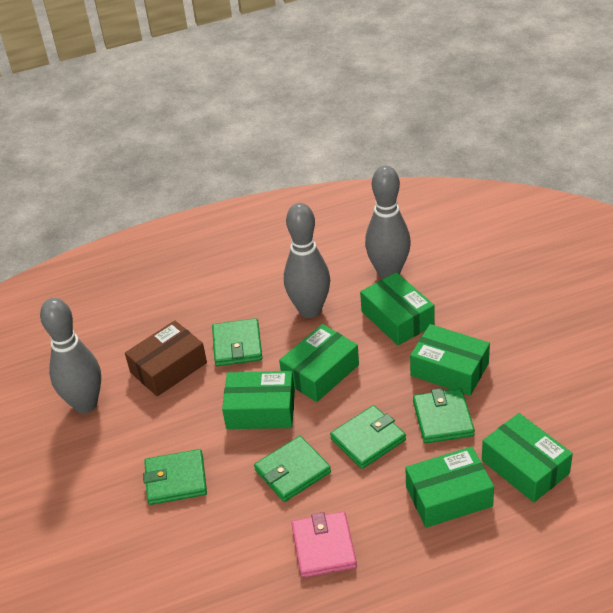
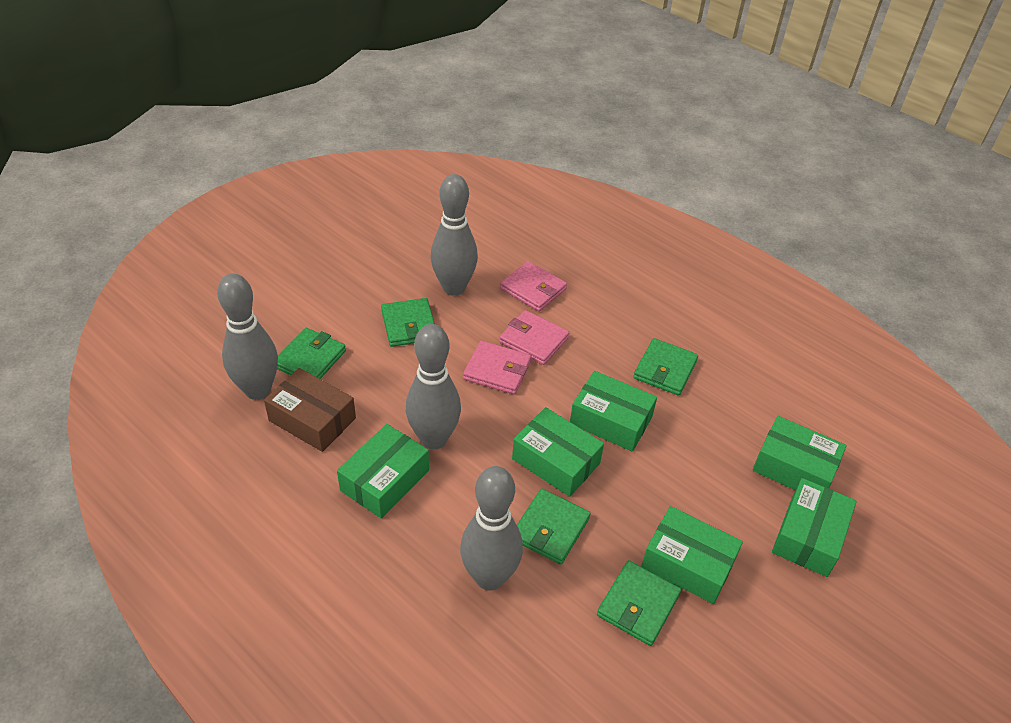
grey bowling pin: 3 -> 4
pink wallet: 1 -> 3

